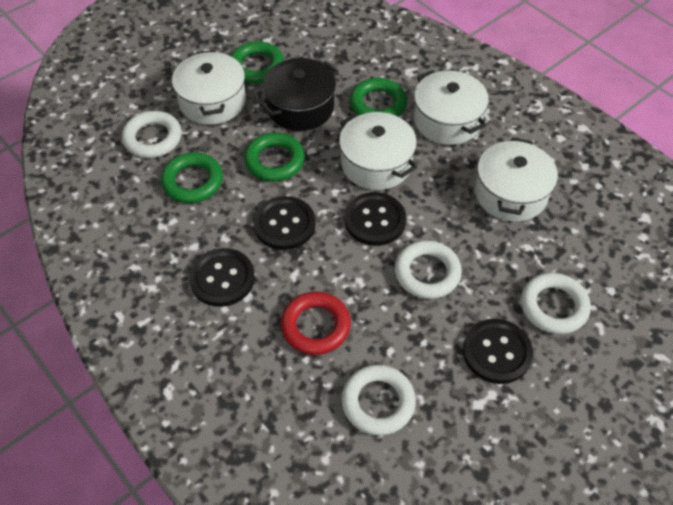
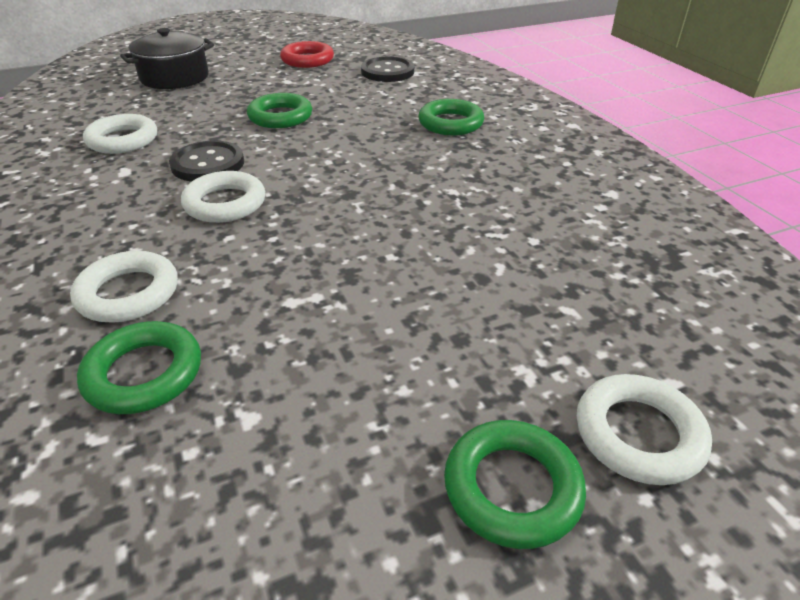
black button: 4 -> 2
white pot: 4 -> 0

